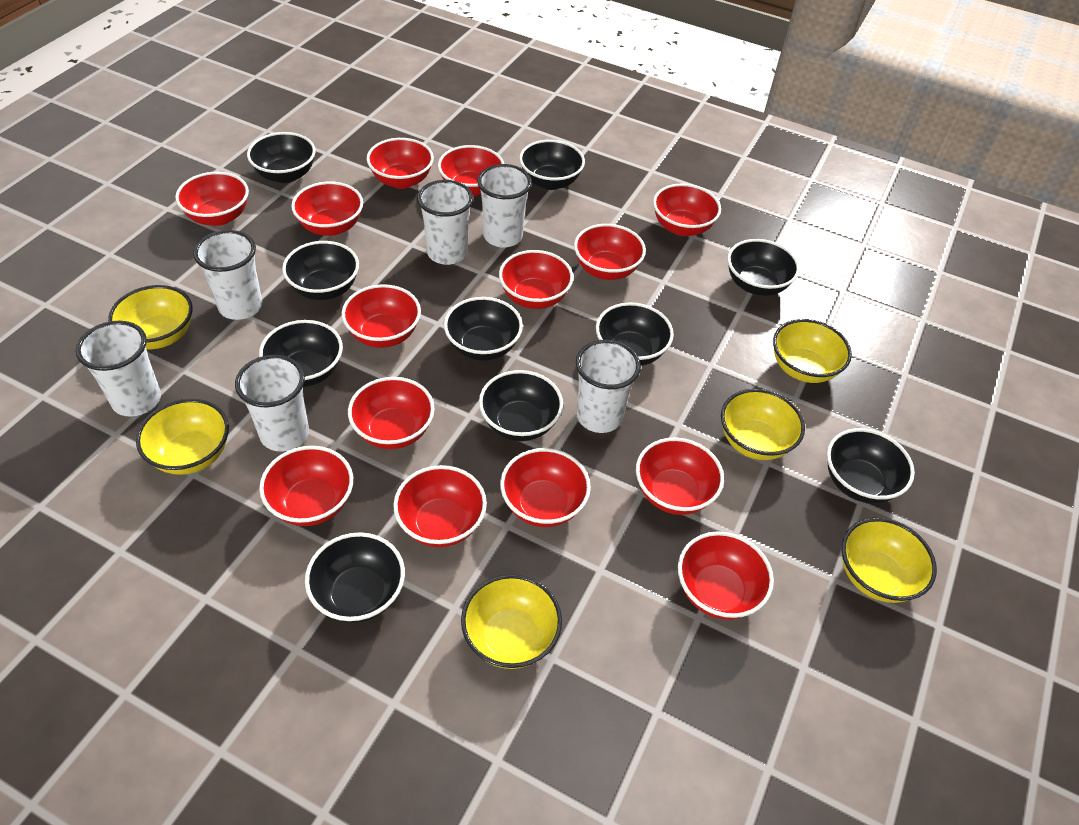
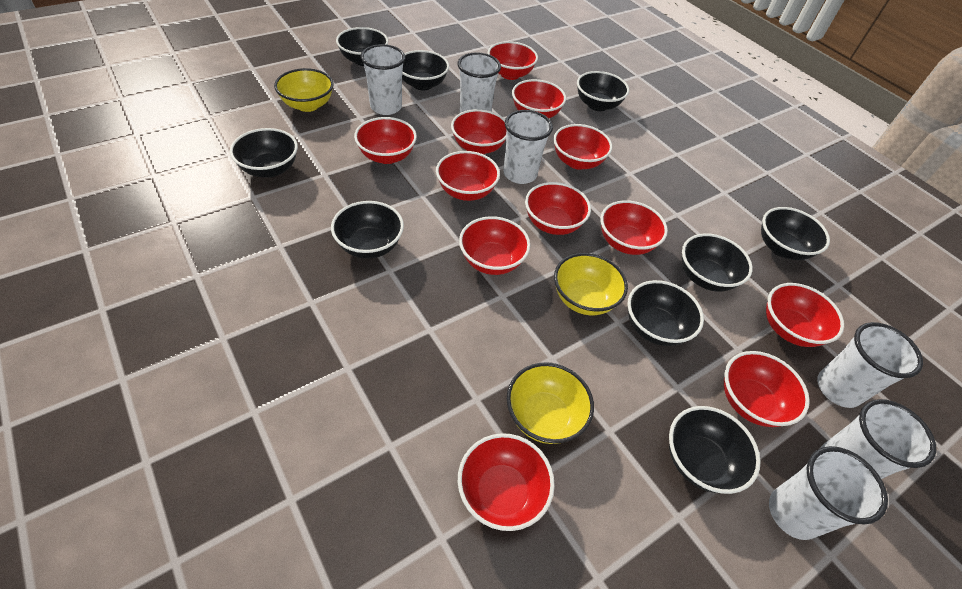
black bowl: 10 -> 9
red bowl: 14 -> 12
yellow bowl: 6 -> 3

